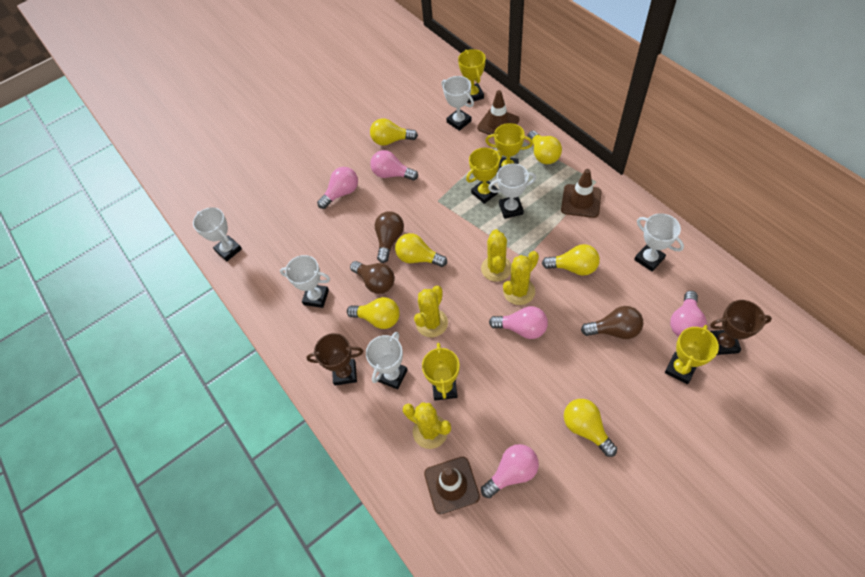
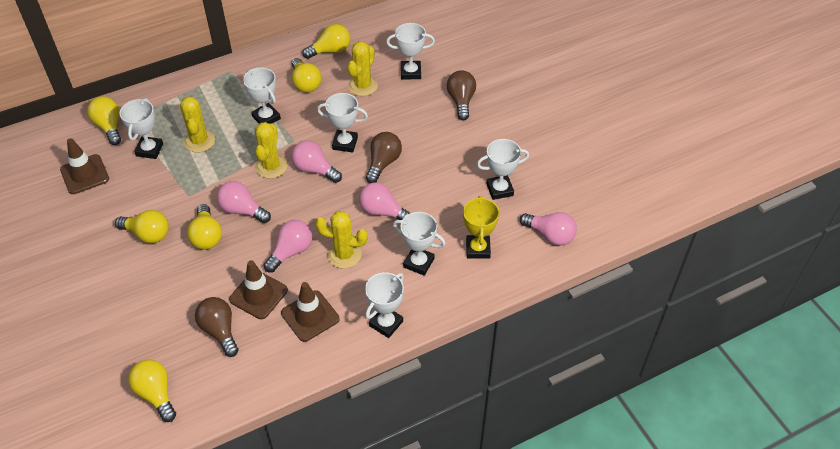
brown trophy: 2 -> 0
white trophy: 6 -> 7
yellow trophy: 5 -> 1

